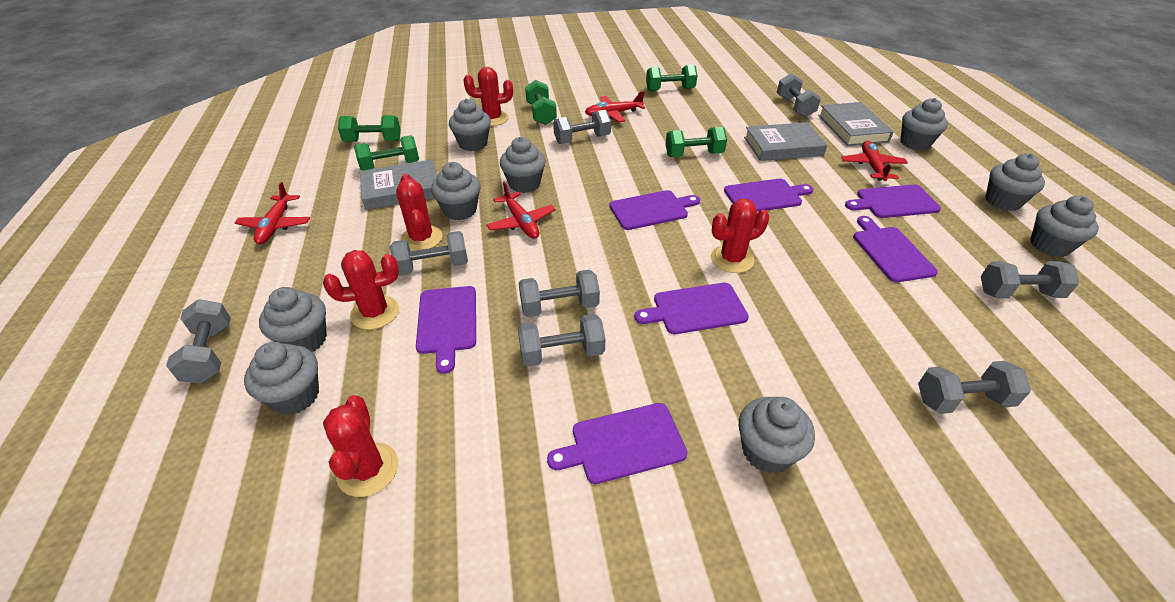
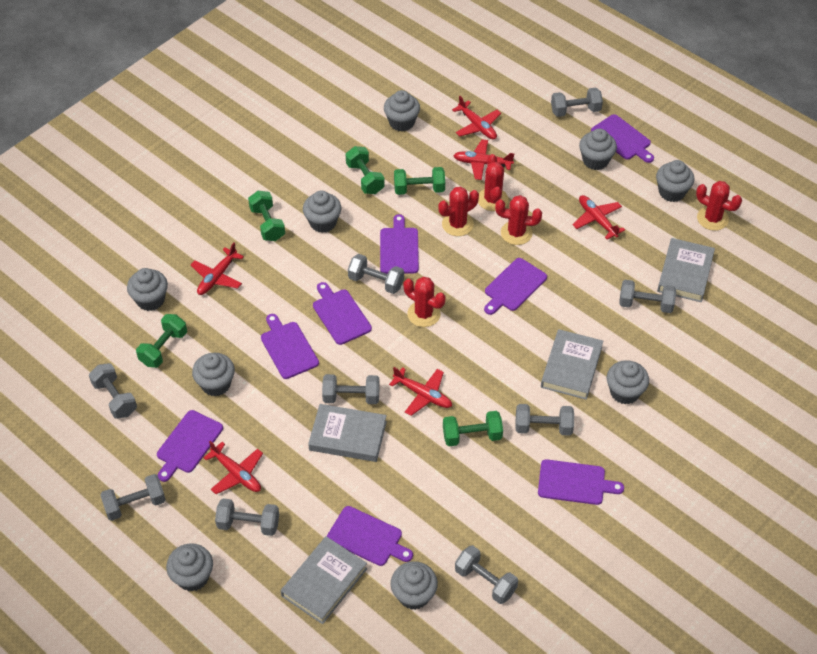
grey book: 3 -> 4
grey dumbbell: 8 -> 9
purple cutting board: 7 -> 8
red plane: 4 -> 6

